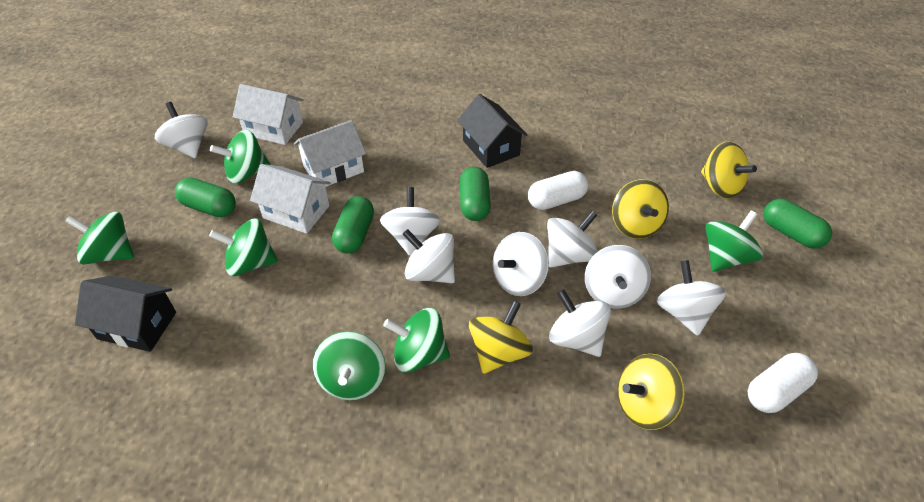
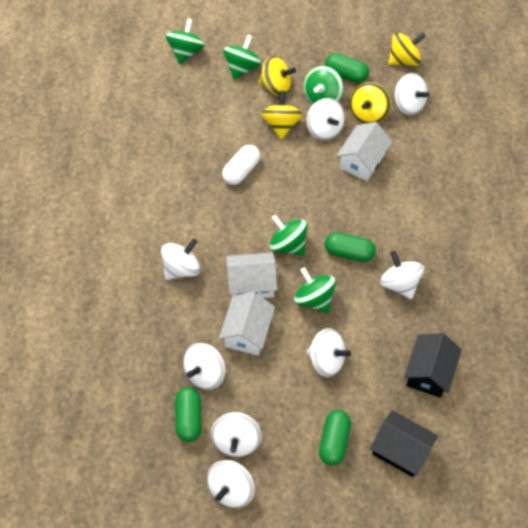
green spinning top: 6 -> 5
white capsule: 2 -> 1

